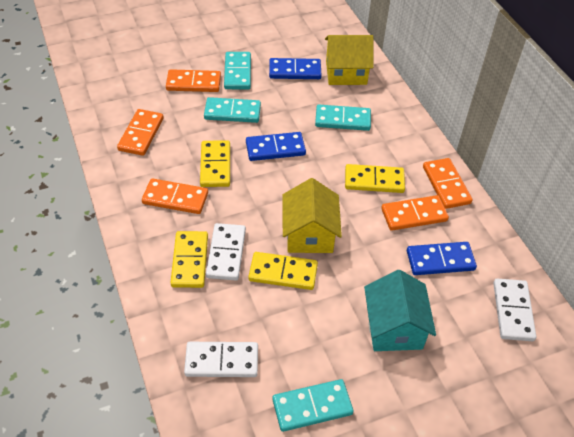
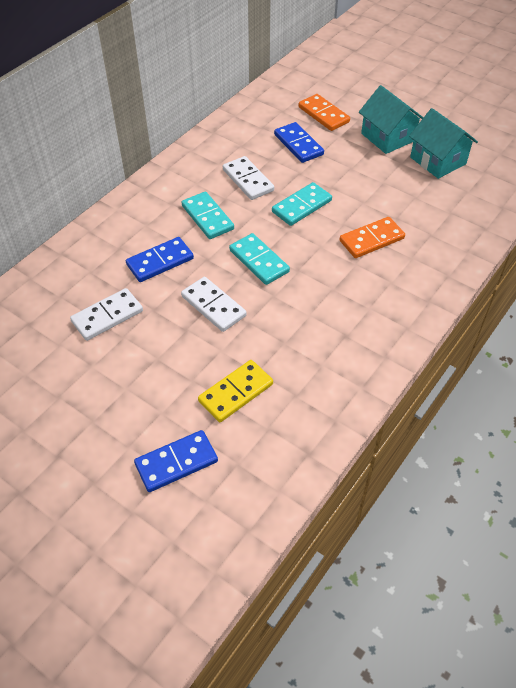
orange domino: 5 -> 2
turquoise domino: 4 -> 3
turquoise house: 1 -> 2
yellow domino: 4 -> 1
yellow house: 2 -> 0

